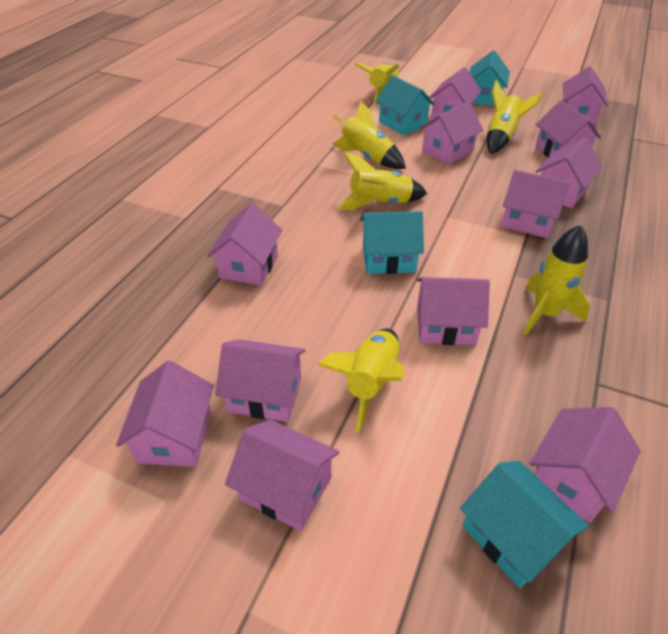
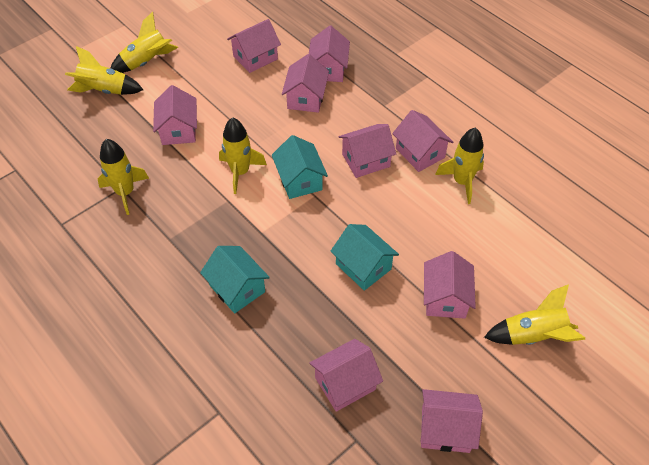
pink house: 12 -> 9
turquoise house: 4 -> 3

